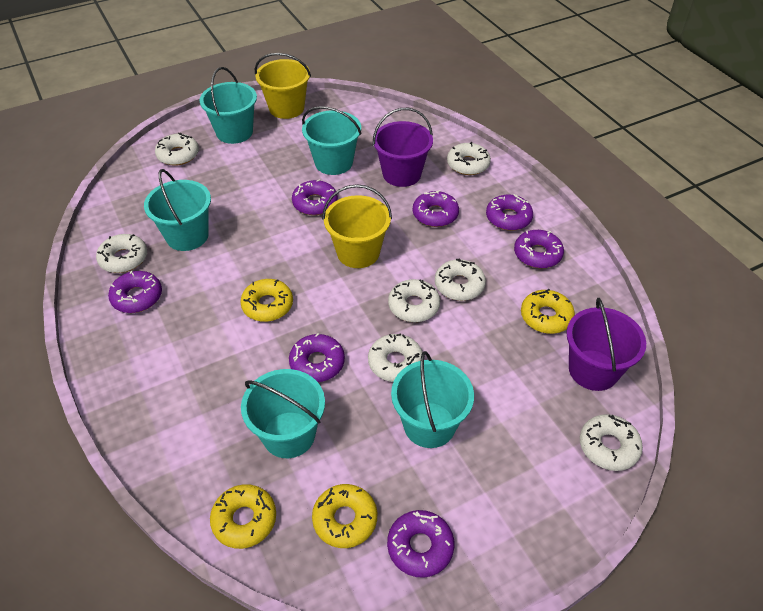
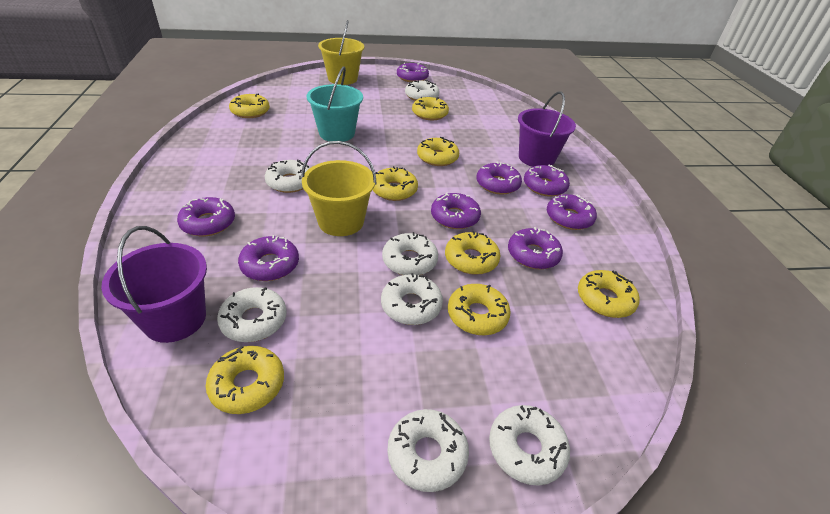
purple donut: 7 -> 8
turquoise bucket: 5 -> 1
yellow donut: 4 -> 8

